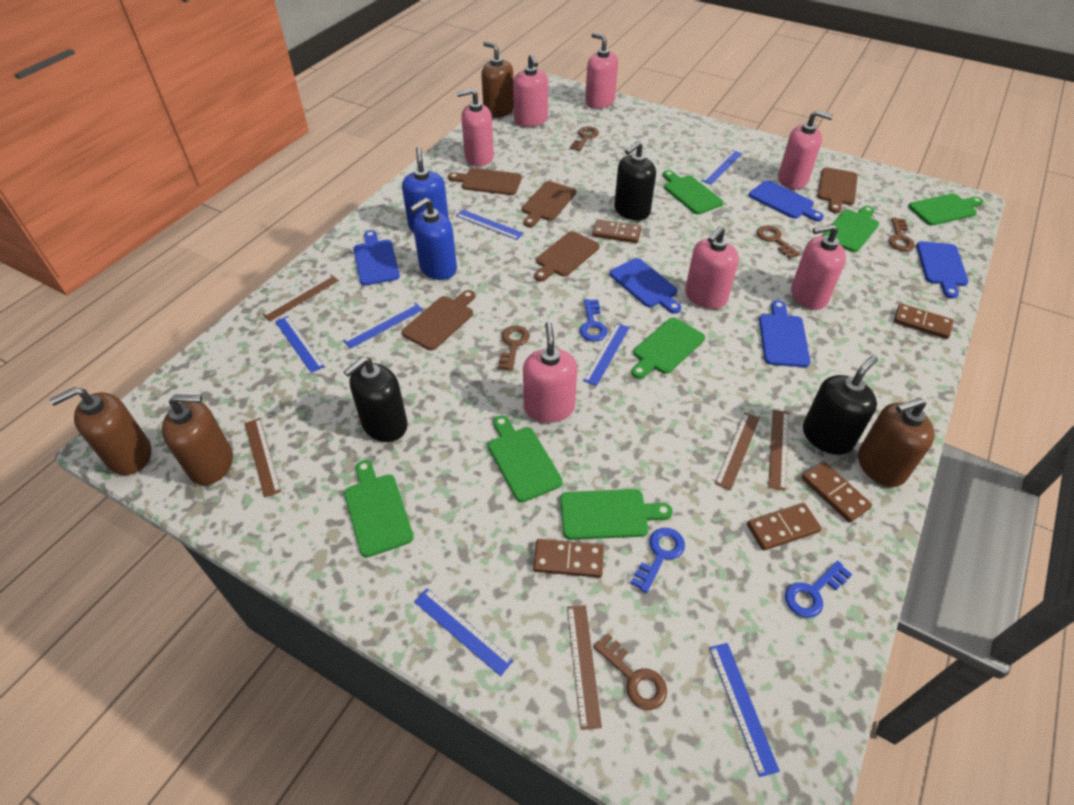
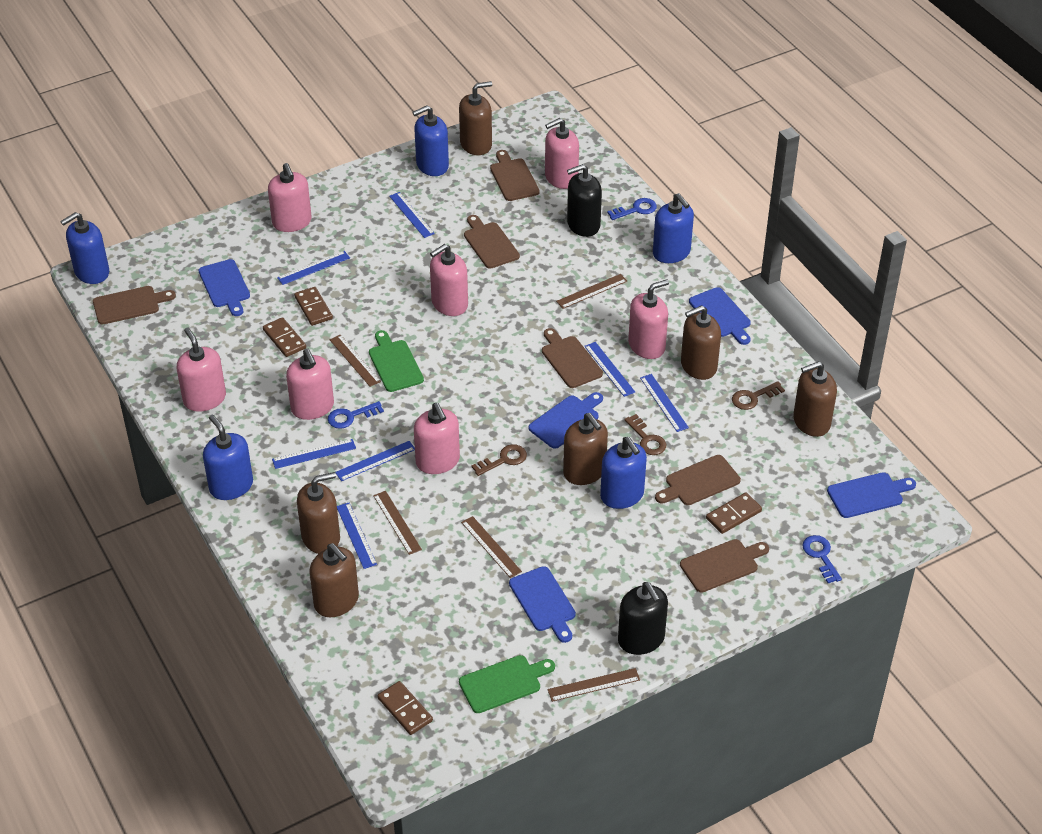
black soap dispenser: 3 -> 2
blue soap dispenser: 2 -> 5
brown cutting board: 5 -> 6
brown domino: 5 -> 4
brown key: 5 -> 3
brown soap dispenser: 4 -> 6
green cutting board: 7 -> 2

